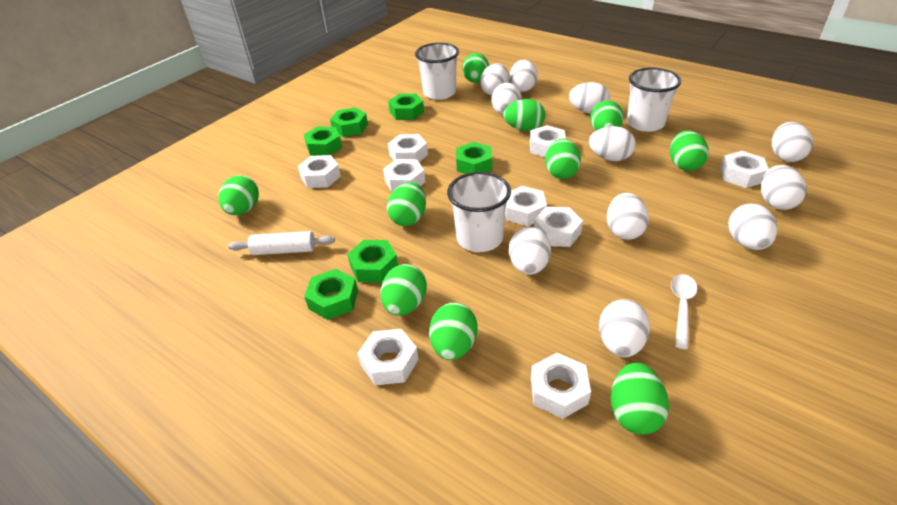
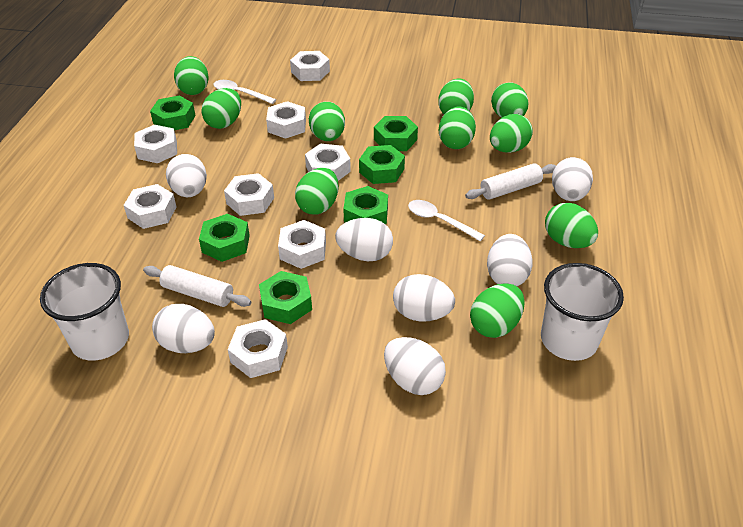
white cup: 3 -> 2
white egg: 11 -> 7
white nut: 9 -> 8
white rolling pin: 1 -> 2
white spoon: 1 -> 2

